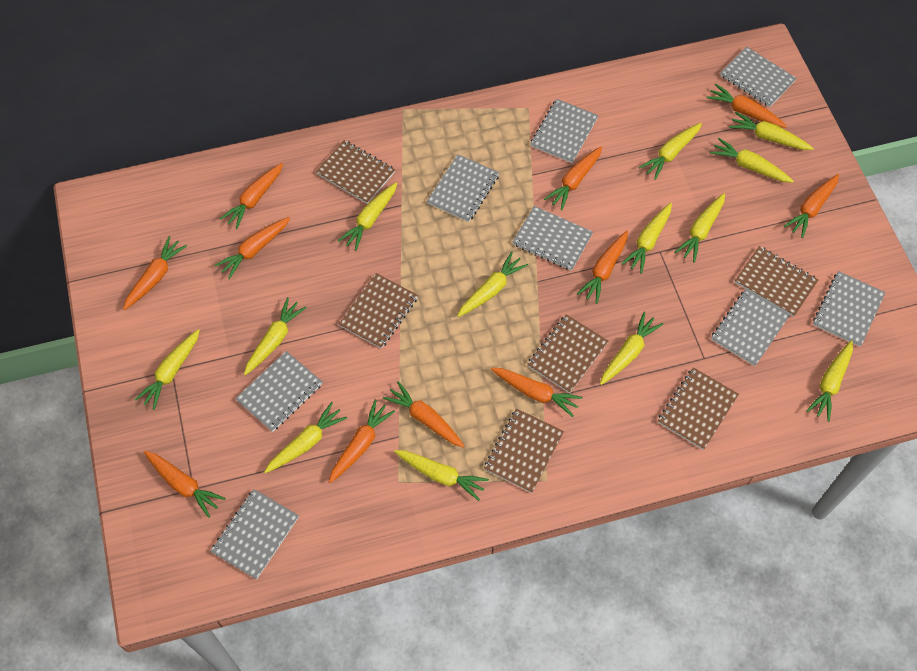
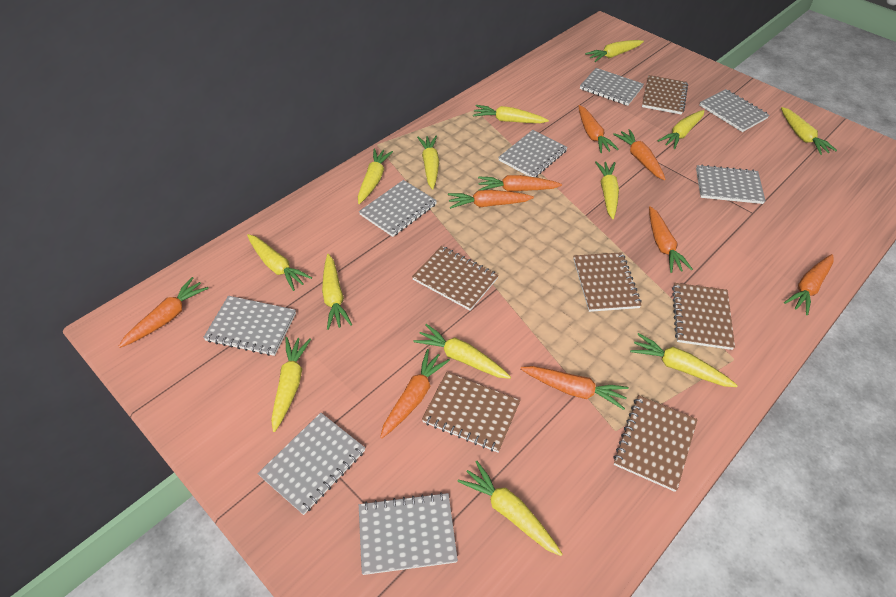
orange carrot: 11 -> 9

